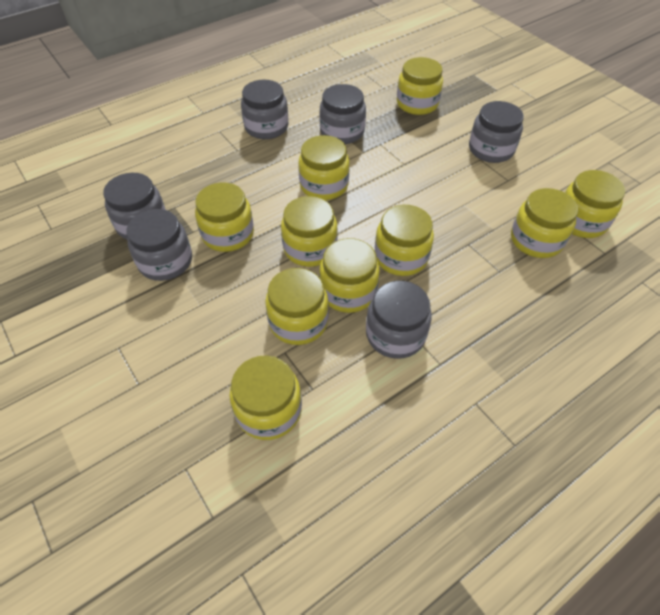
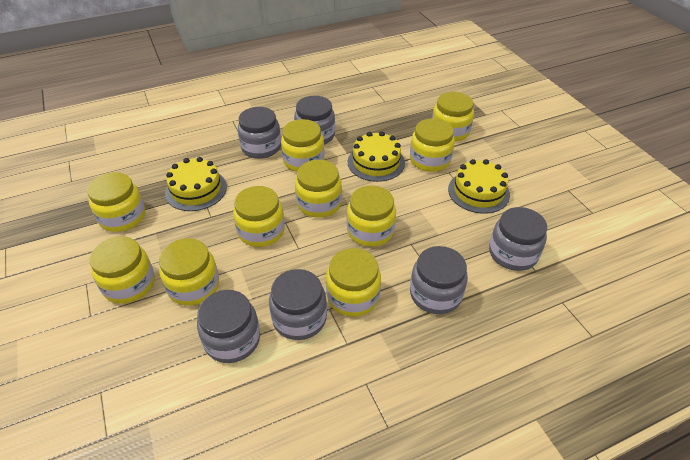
yellow cake: 0 -> 3

